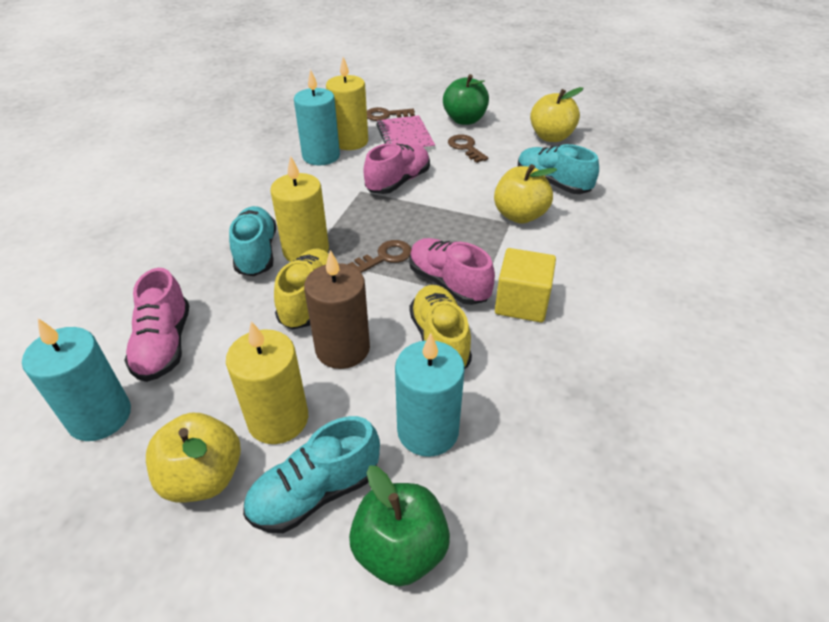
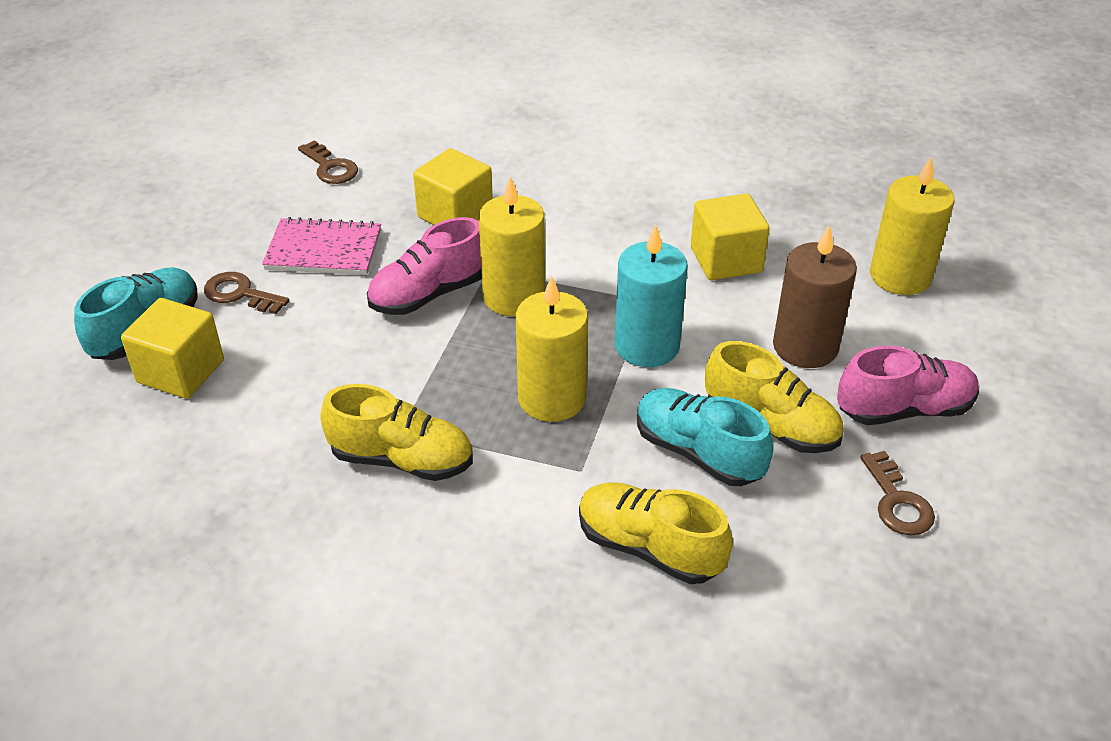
green apple: 2 -> 0
pink shoe: 3 -> 2
turquoise candle: 3 -> 1
turquoise shoe: 3 -> 2
yellow apple: 3 -> 0
yellow cube: 1 -> 3
yellow shoe: 2 -> 3

